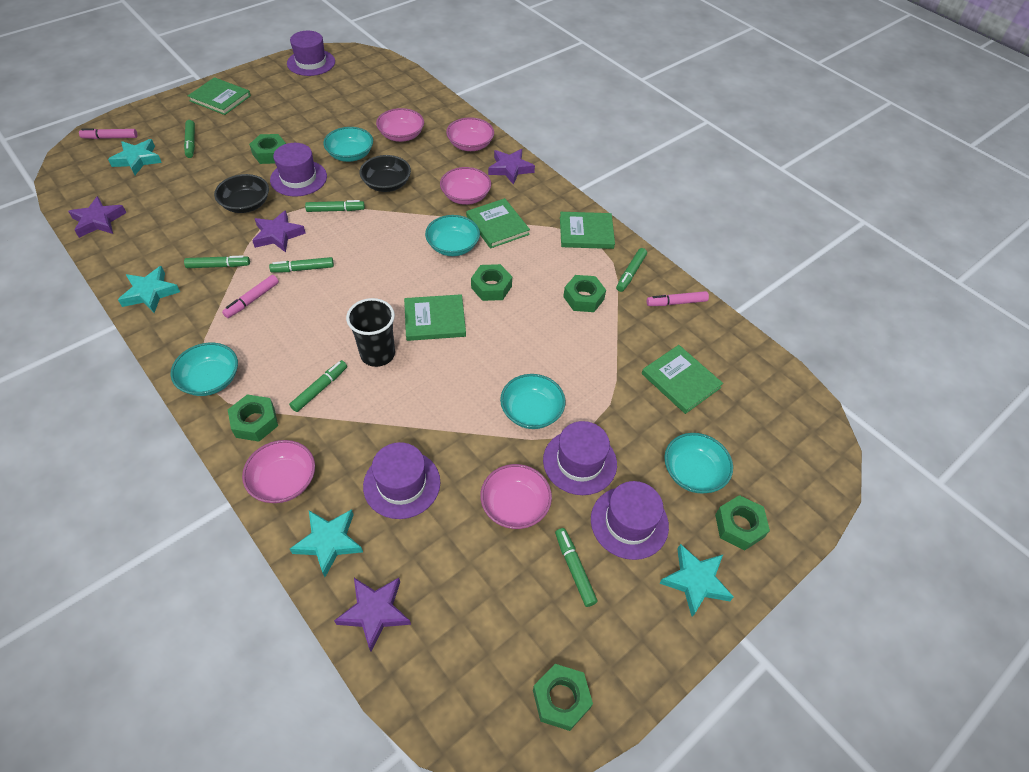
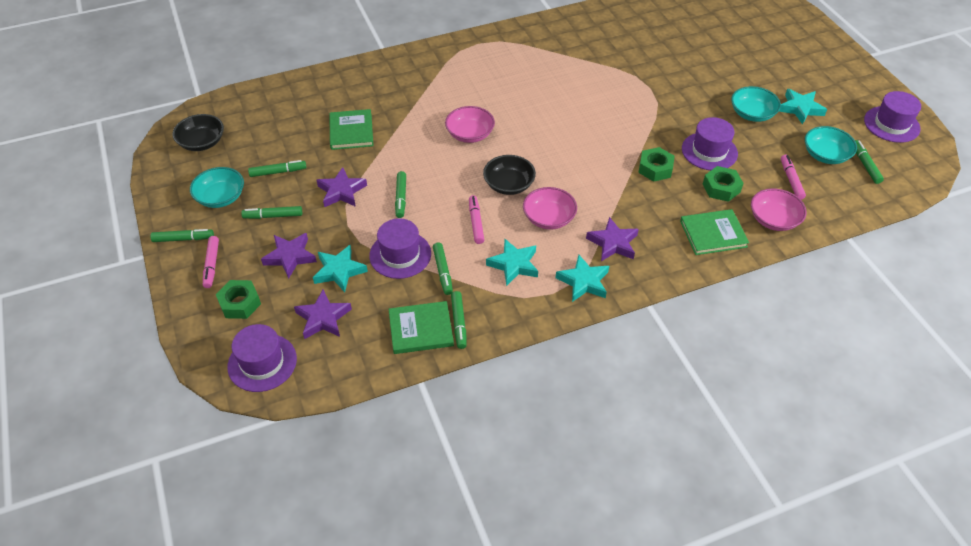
black cup: 1 -> 0
green book: 5 -> 3
green nut: 6 -> 3
pink bowl: 5 -> 3
purple hat: 5 -> 4
turquoise bowl: 5 -> 3

